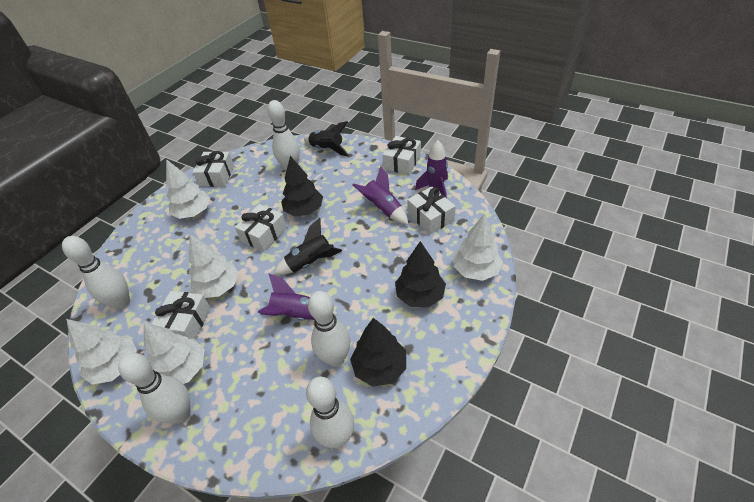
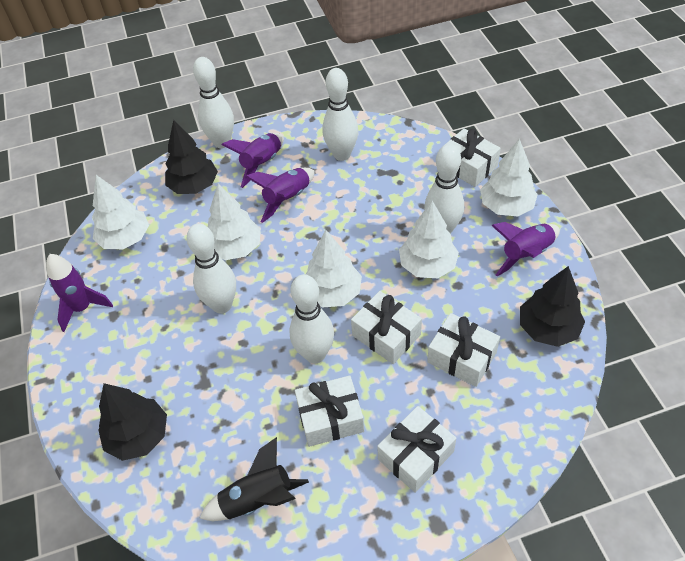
black rocket: 2 -> 1
purple rocket: 3 -> 4

